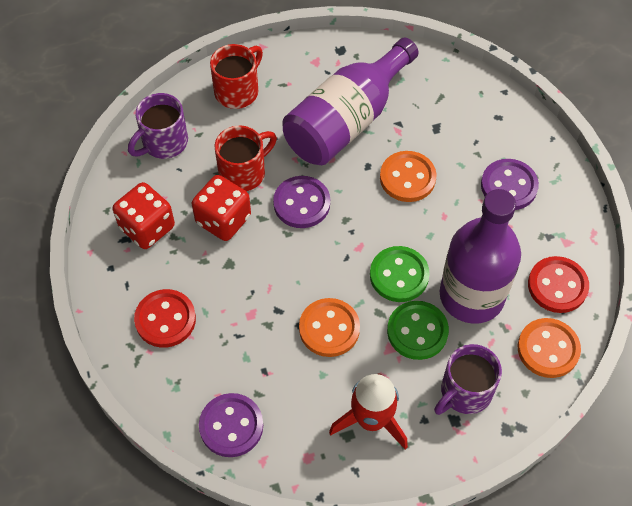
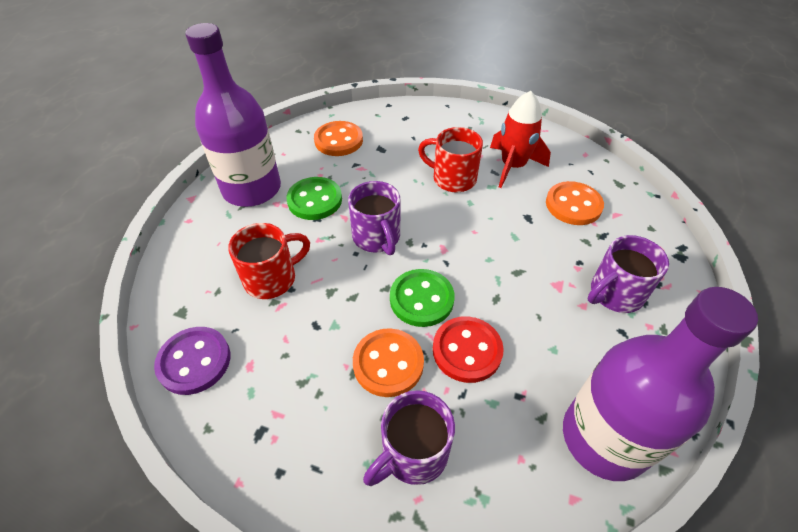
purple button: 3 -> 1
purple mug: 2 -> 3
red button: 2 -> 1
red dice: 2 -> 0

